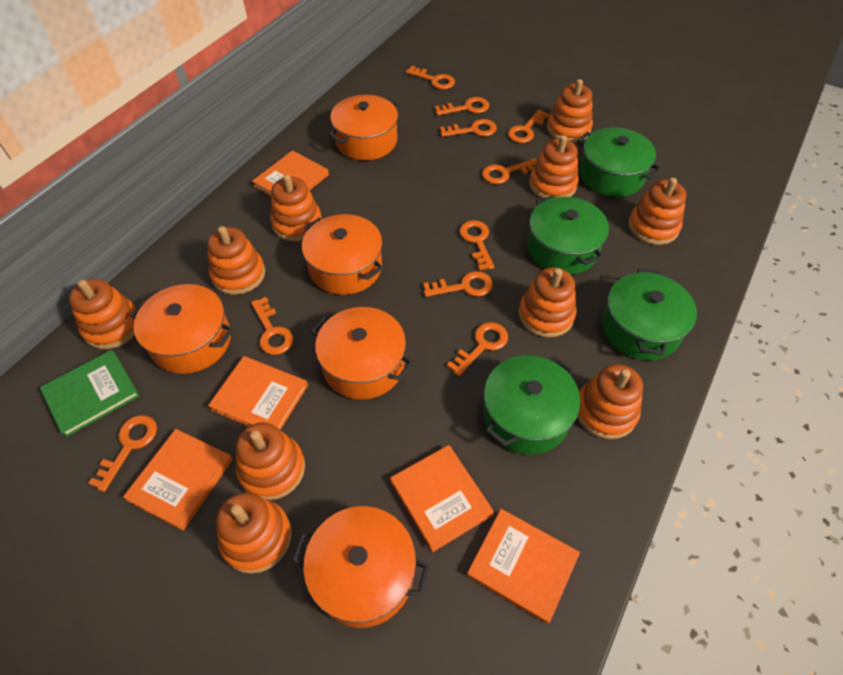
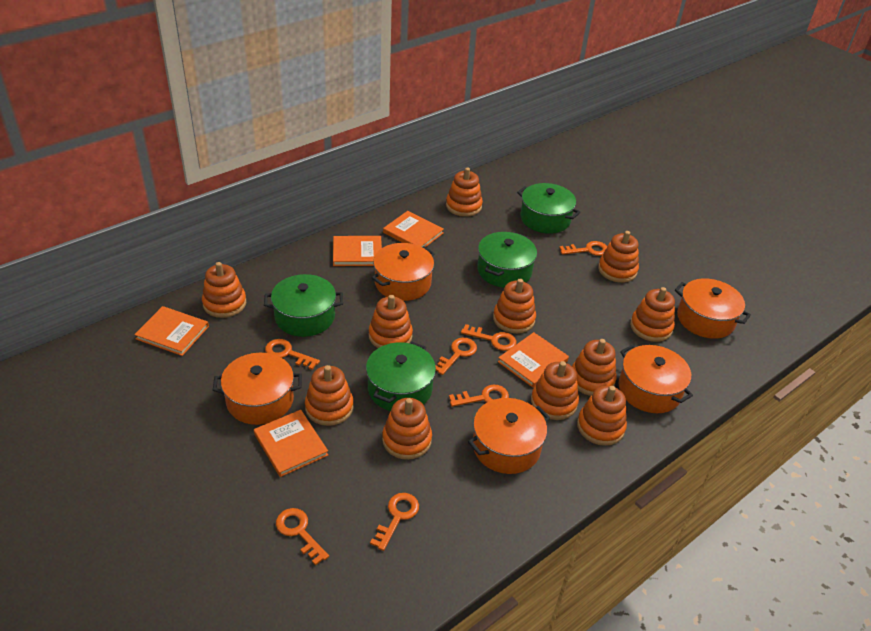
green book: 1 -> 0
orange key: 10 -> 7
orange stacking toy: 10 -> 11

